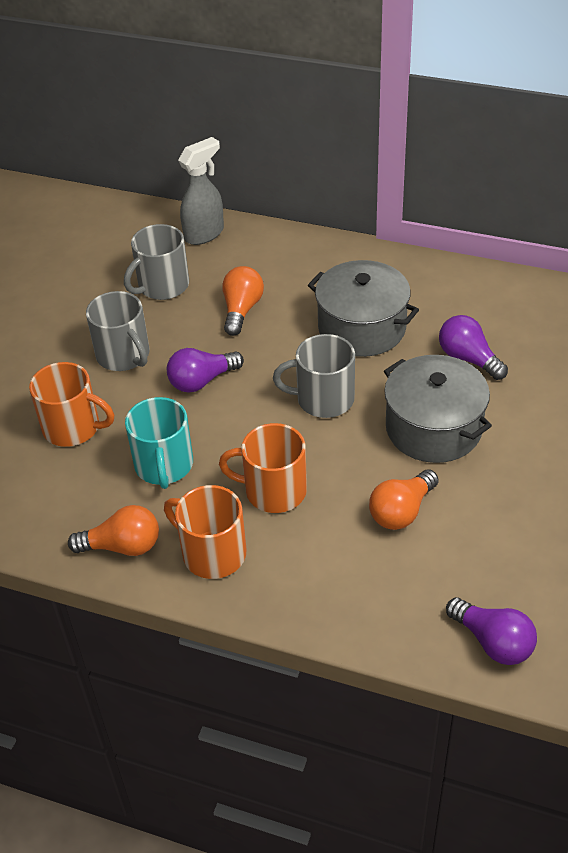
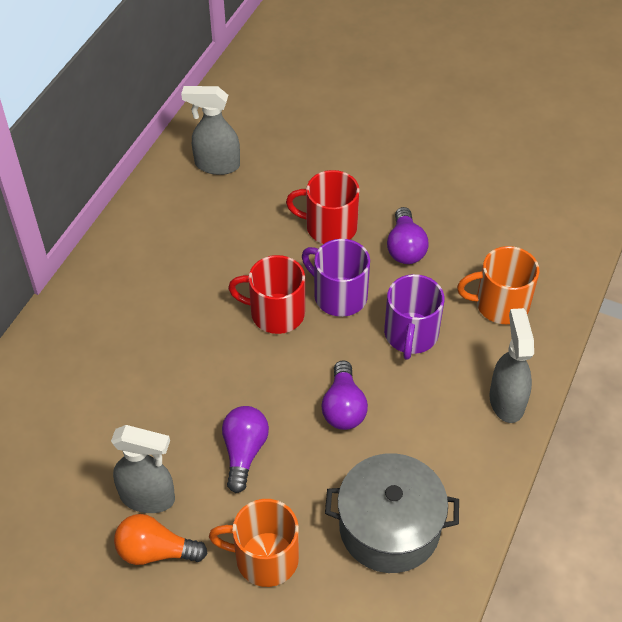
grey mug: 3 -> 0
grey pot: 2 -> 1
grey spray bottle: 1 -> 3
orange light bulb: 3 -> 1
orange mug: 3 -> 2
purple mug: 0 -> 2
red mug: 0 -> 2
turquoise mug: 1 -> 0

